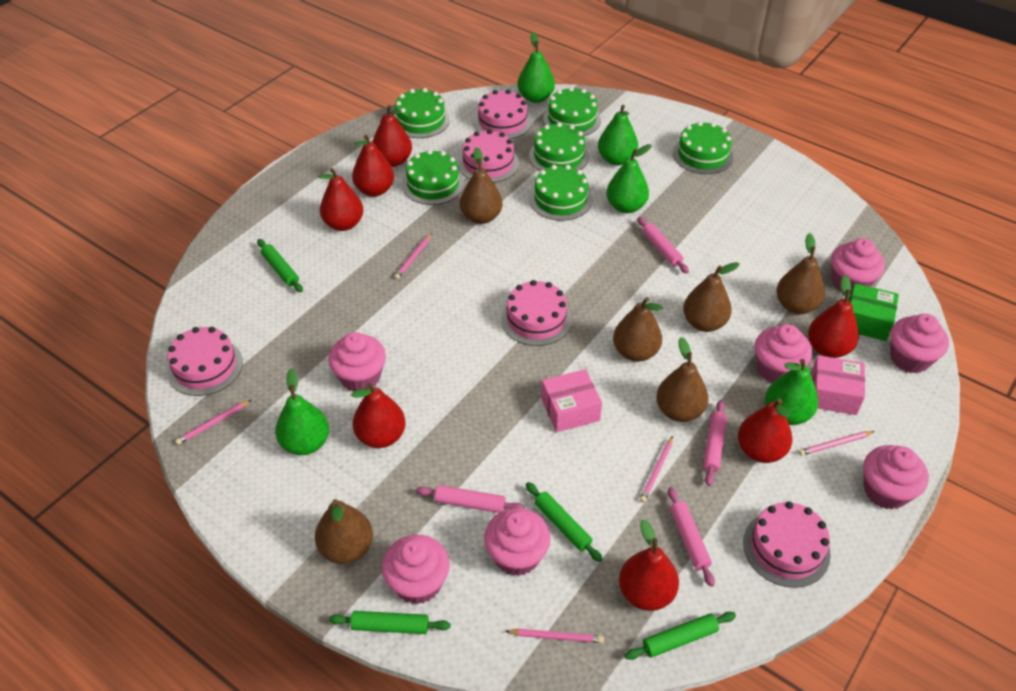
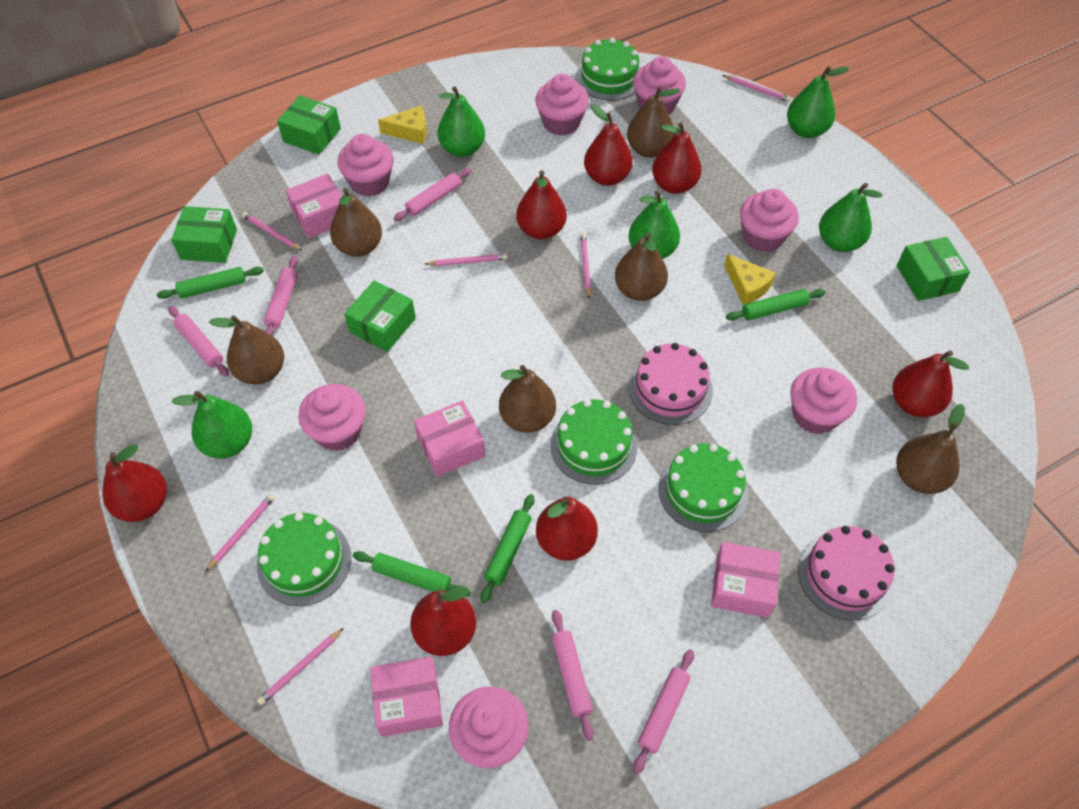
green box: 1 -> 4
green cake: 6 -> 4
pink box: 2 -> 4
pink cake: 5 -> 2
pink pencil: 5 -> 6
pink rolling pin: 4 -> 5
yellow cheese: 0 -> 2

